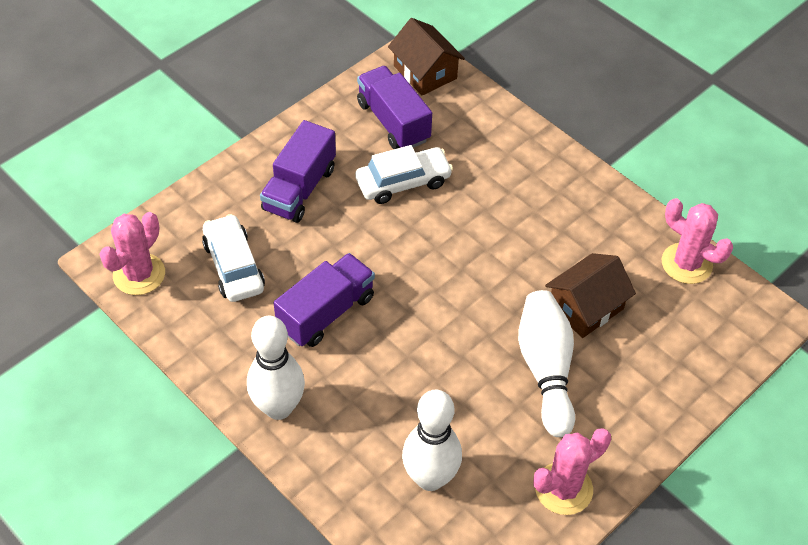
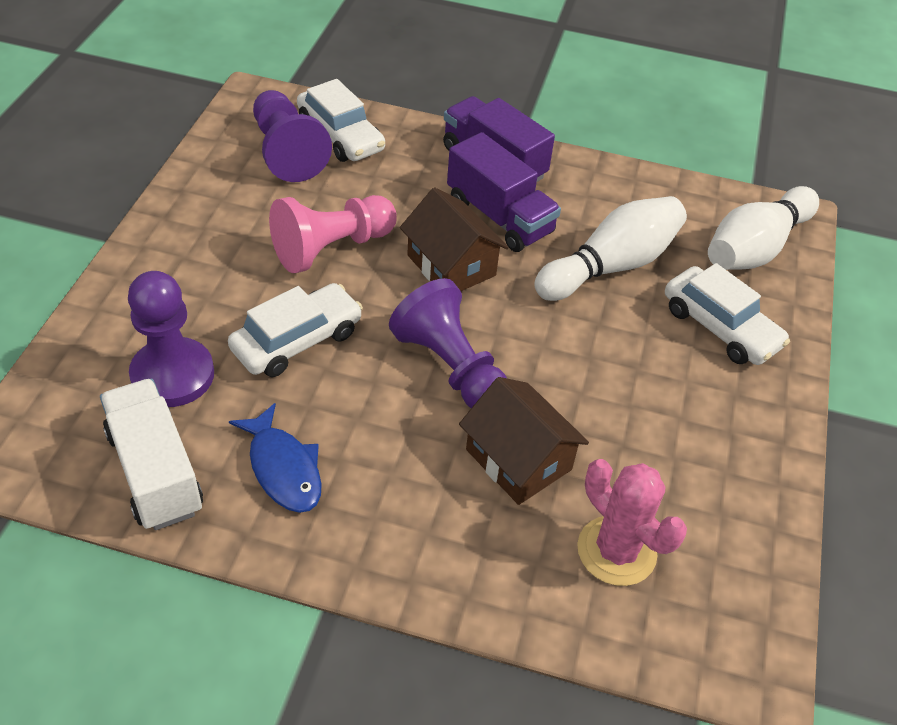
blue fish: 0 -> 1
pink cactus: 3 -> 1
pink pawn: 0 -> 1
purple pawn: 0 -> 3
purple truck: 3 -> 2
white bowling pin: 3 -> 2
white car: 2 -> 3
white truck: 0 -> 1

